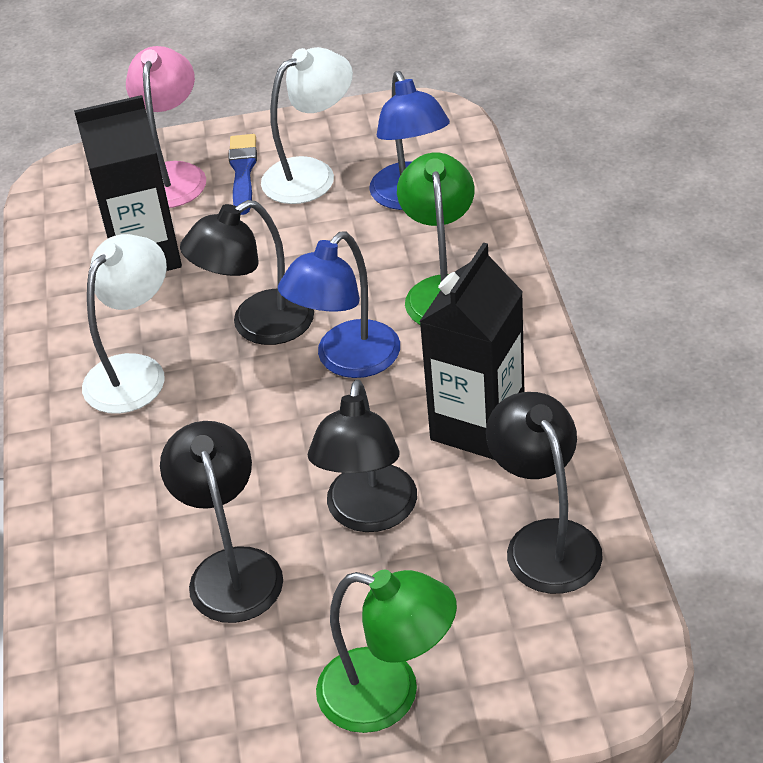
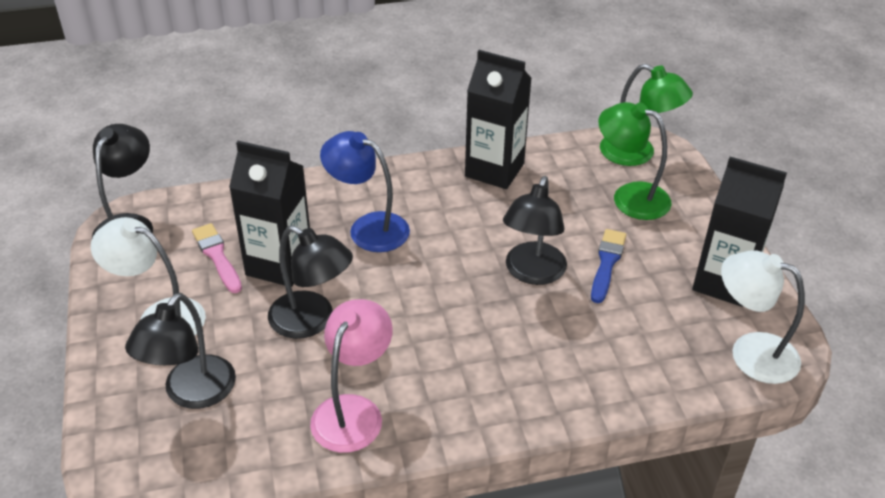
black carton: 2 -> 3
blue lamp: 2 -> 1
pink brush: 0 -> 1

